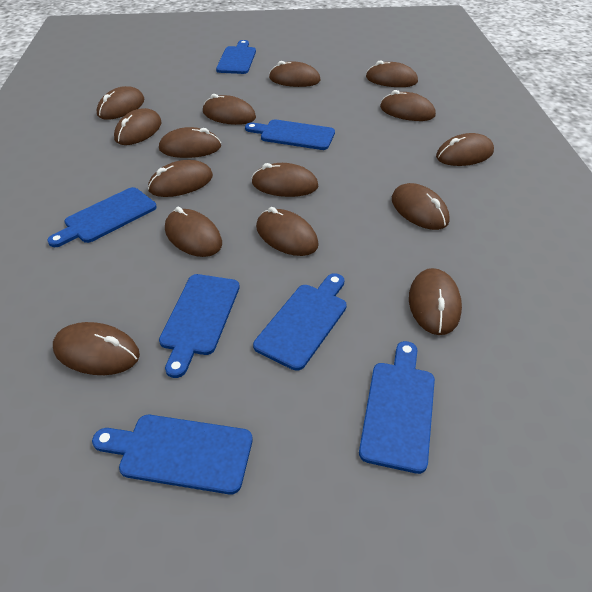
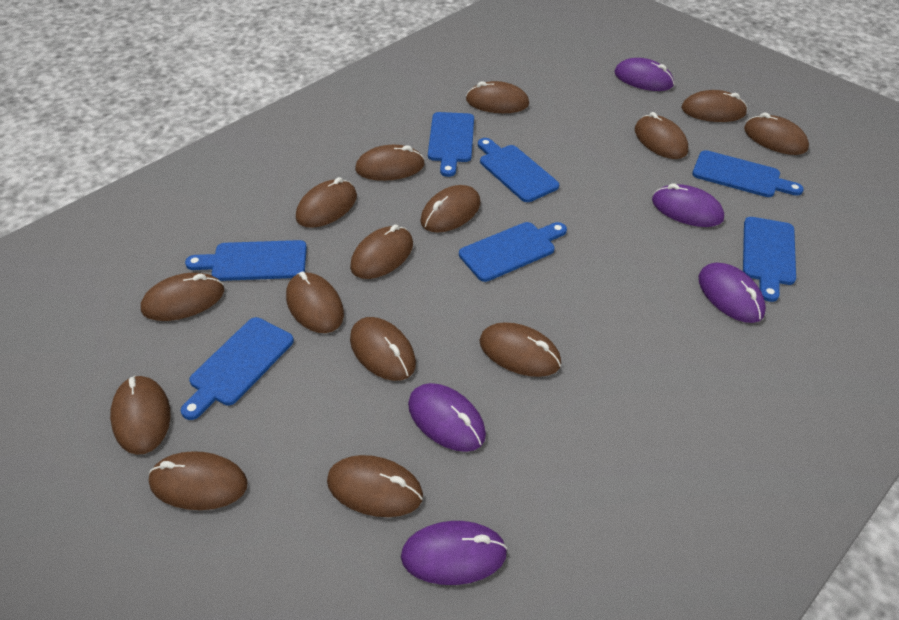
purple mouse: 0 -> 5

